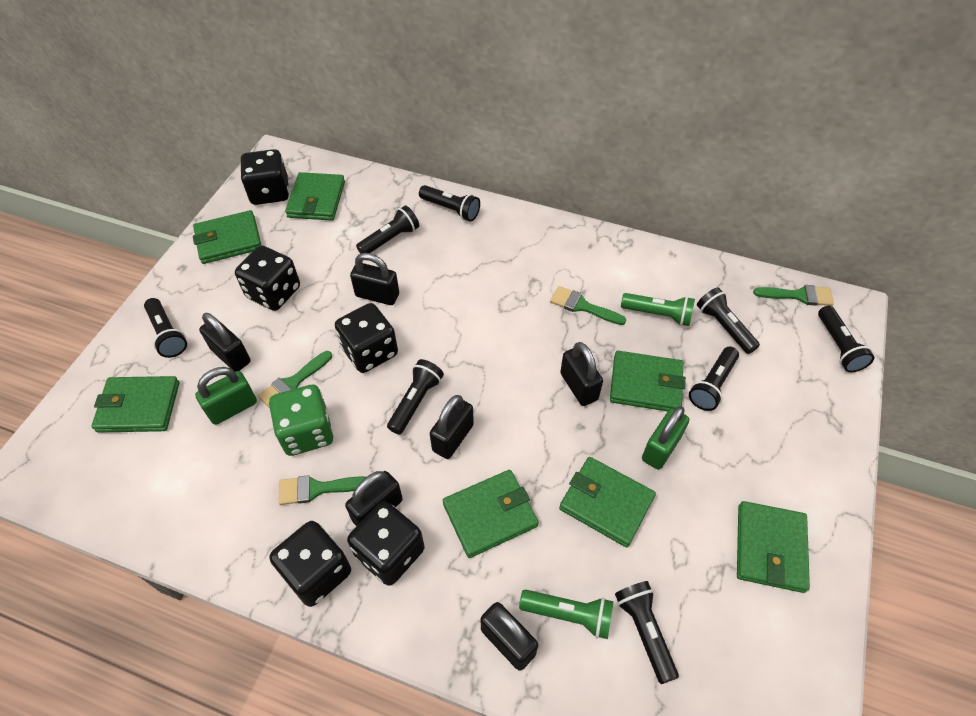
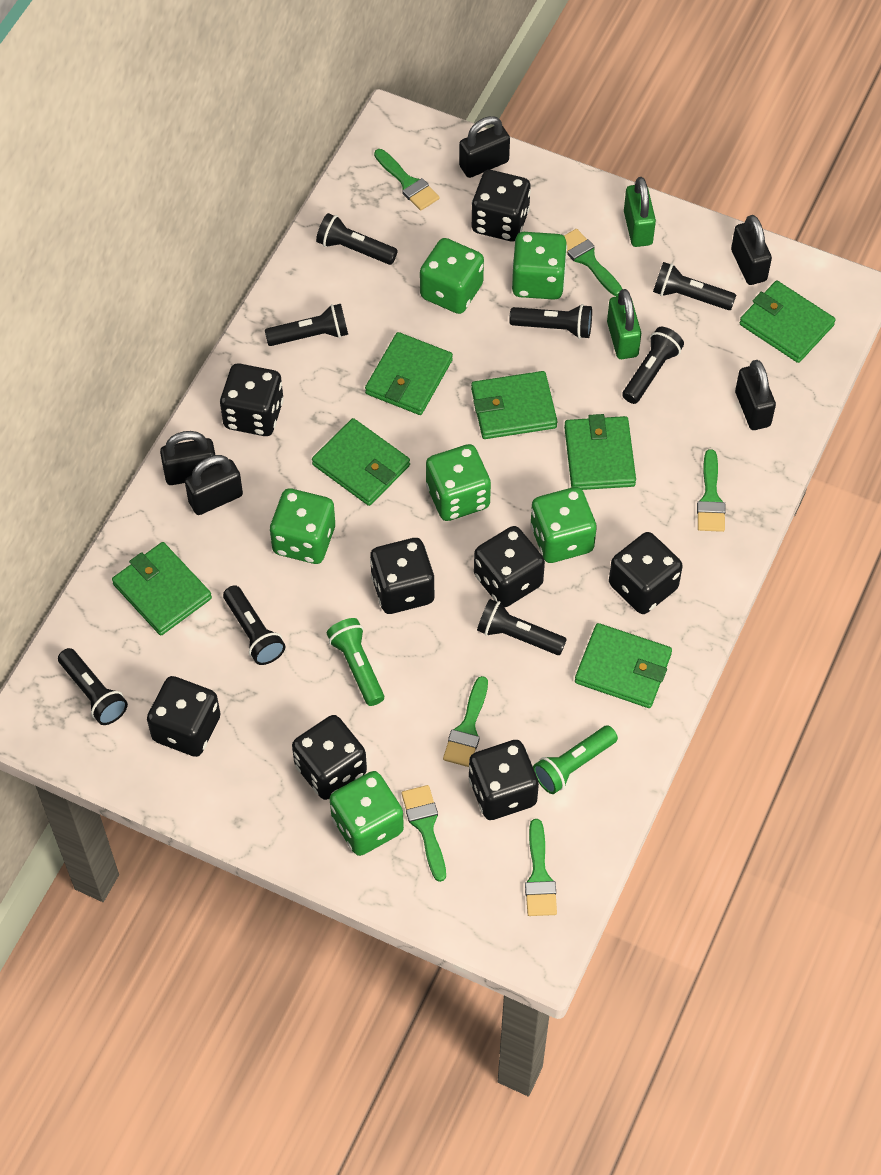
black dice: 5 -> 8
black padlock: 6 -> 5
green brush: 4 -> 6
green dice: 1 -> 6

